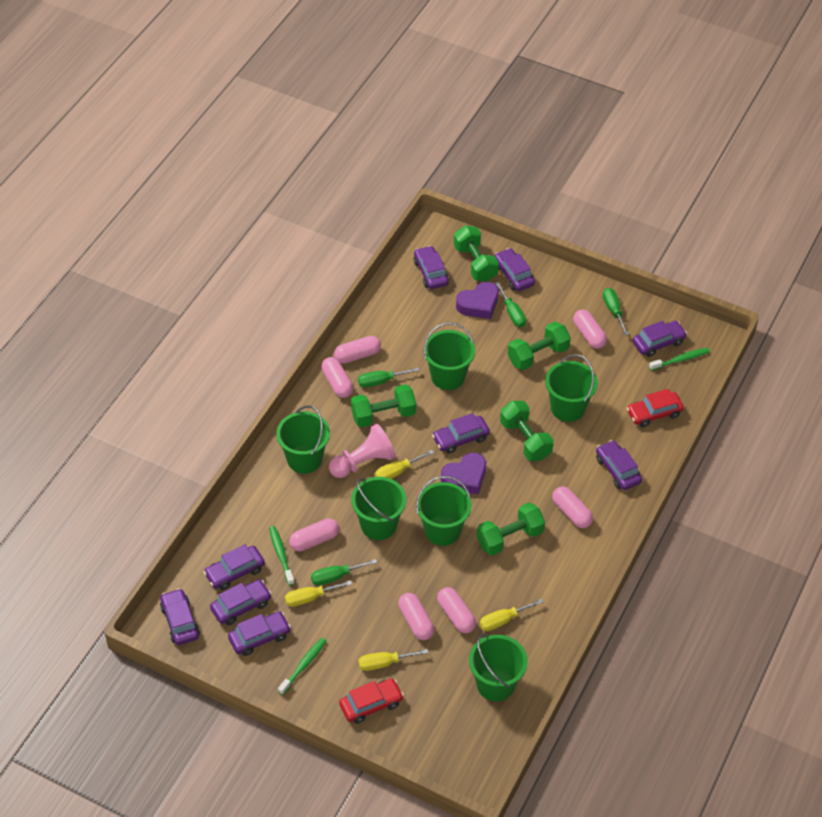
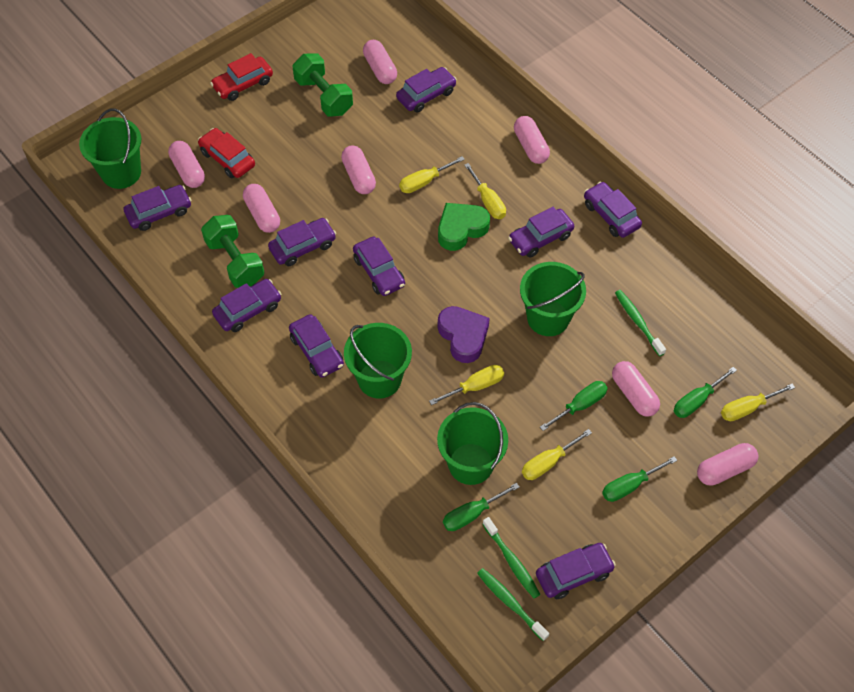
green bucket: 6 -> 4
green dumbbell: 5 -> 2
green heart: 0 -> 1
pink pawn: 1 -> 0
purple heart: 2 -> 1
yellow screwdriver: 4 -> 5

